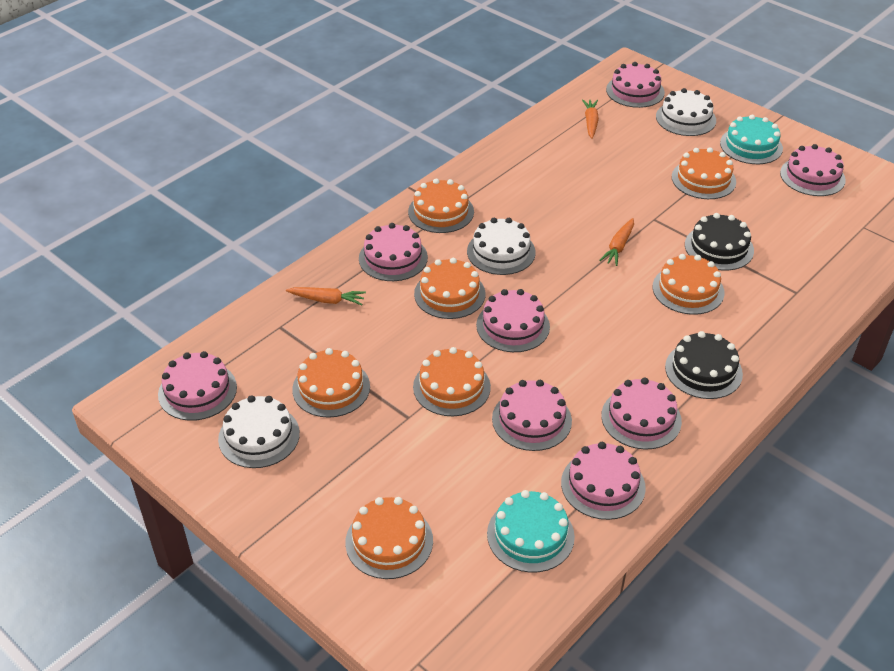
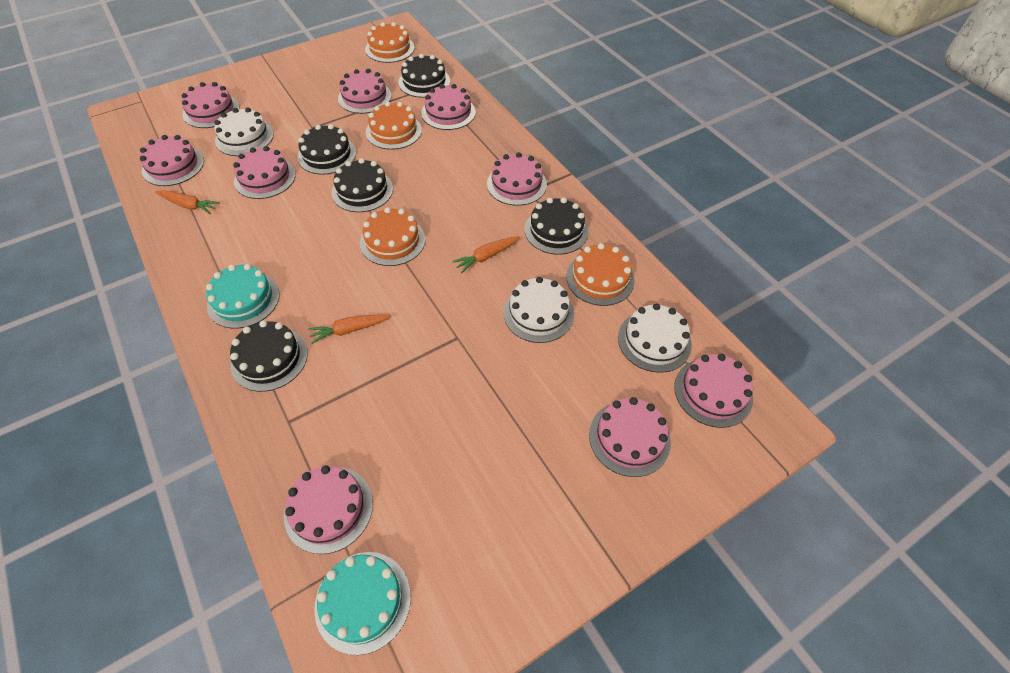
black cake: 2 -> 5
orange cake: 7 -> 4
pink cake: 8 -> 9

